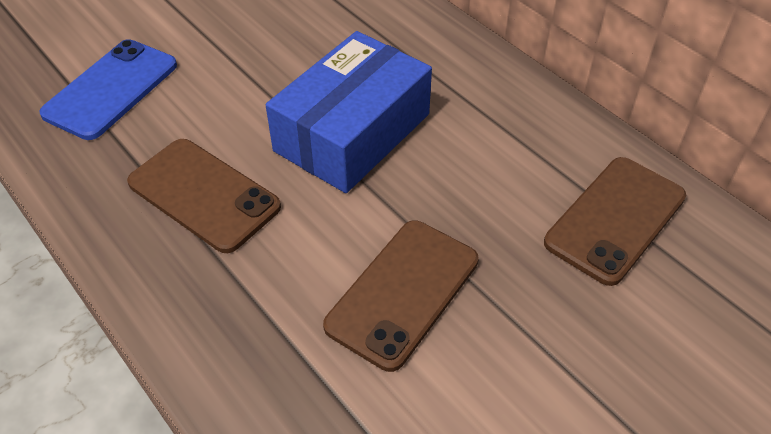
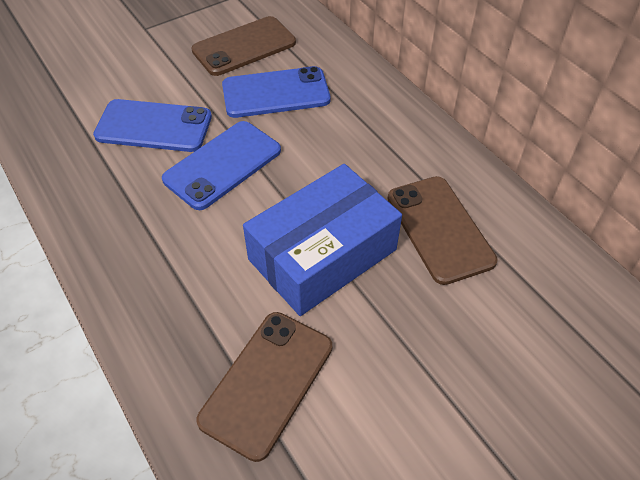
blue phone: 1 -> 3

